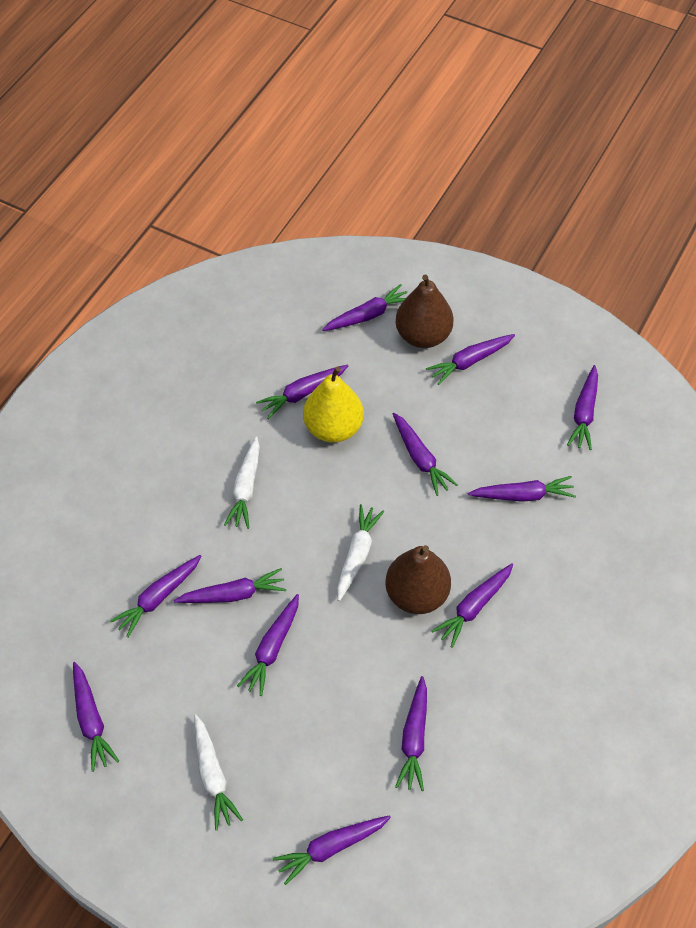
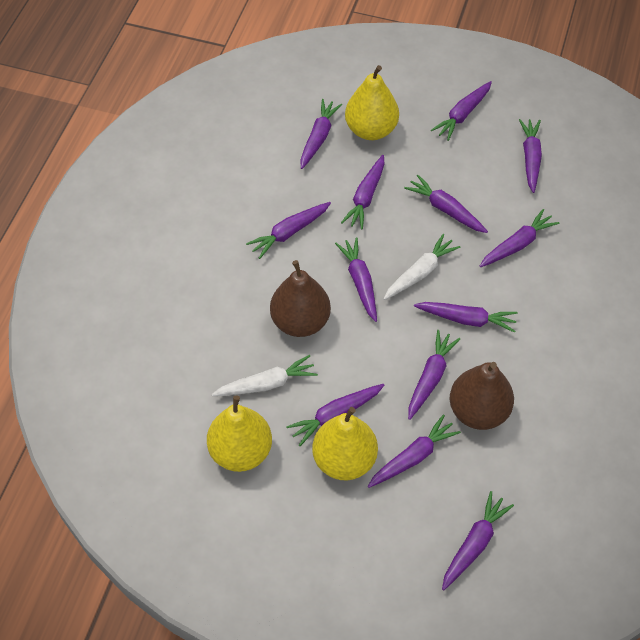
white carrot: 3 -> 2
yellow pear: 1 -> 3

